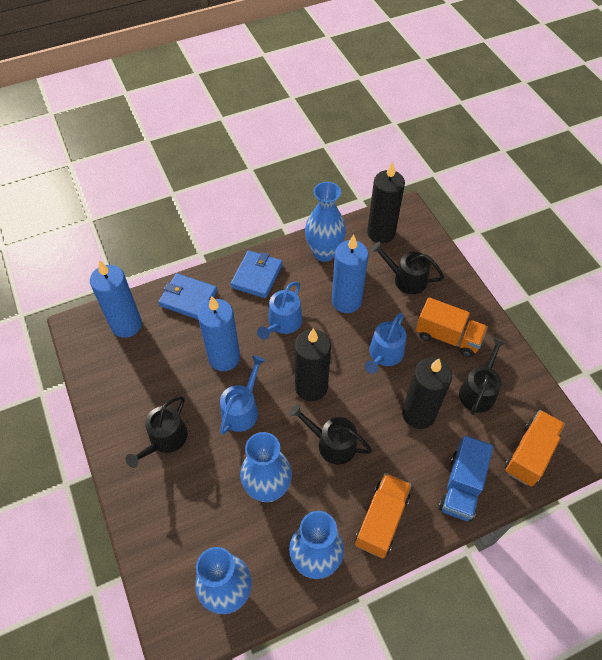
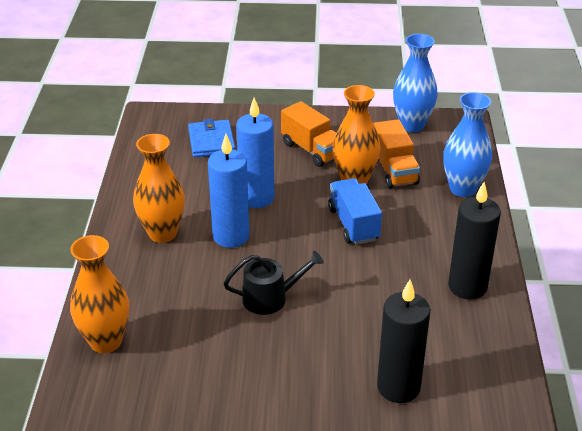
black candle: 3 -> 2
black watering can: 4 -> 1
blue candle: 3 -> 2
blue vase: 4 -> 2
blue wallet: 2 -> 1
blue watering can: 3 -> 0
orange truck: 3 -> 2
orange vase: 0 -> 3

